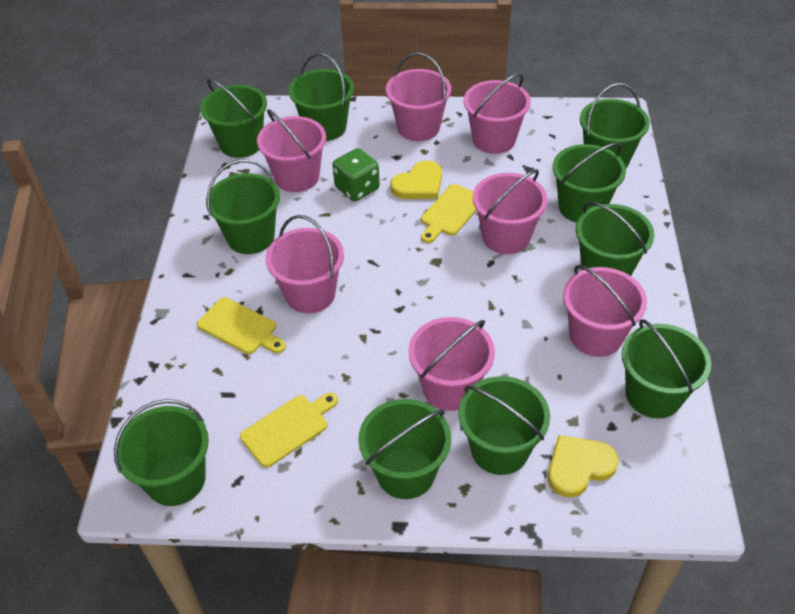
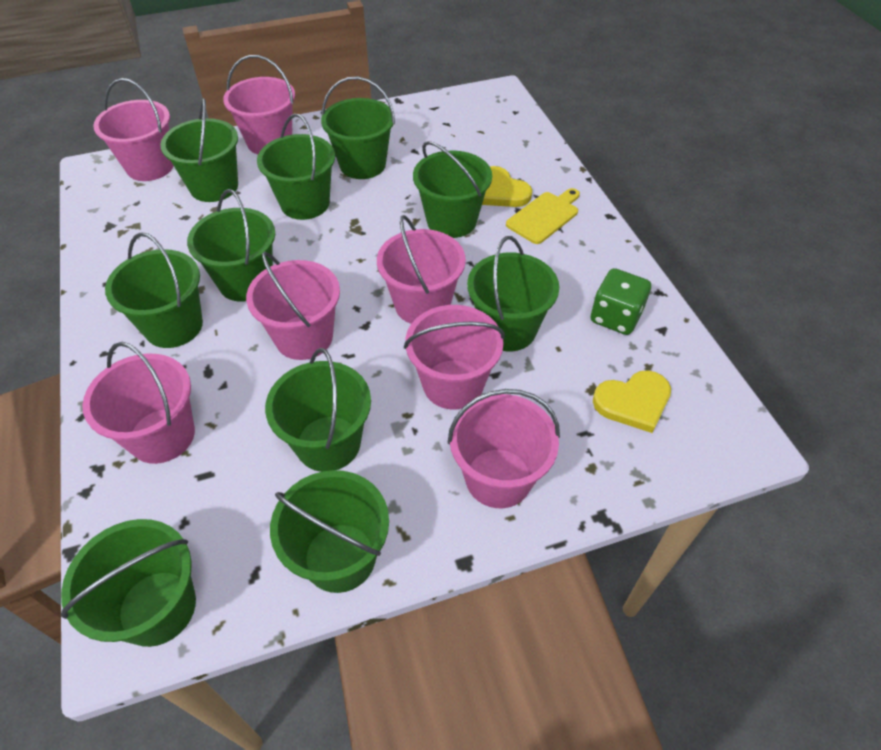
yellow cutting board: 3 -> 1

